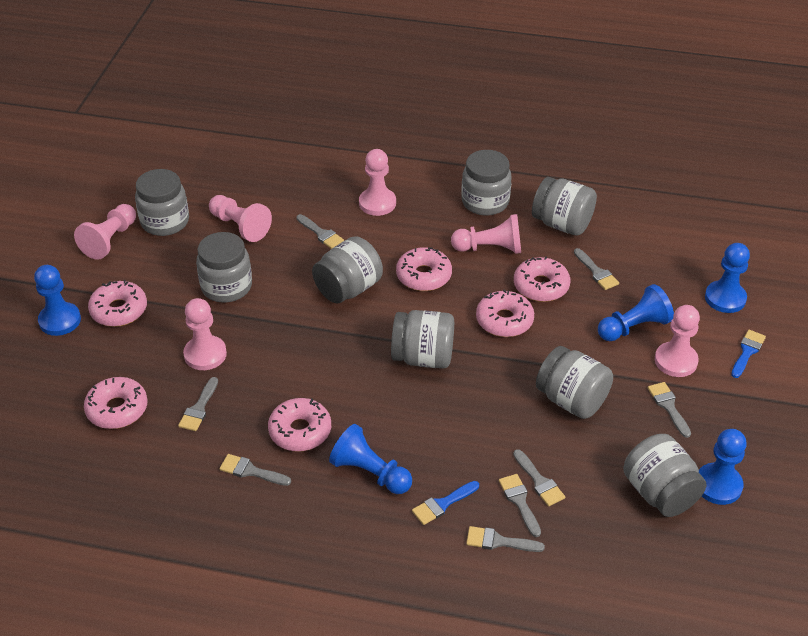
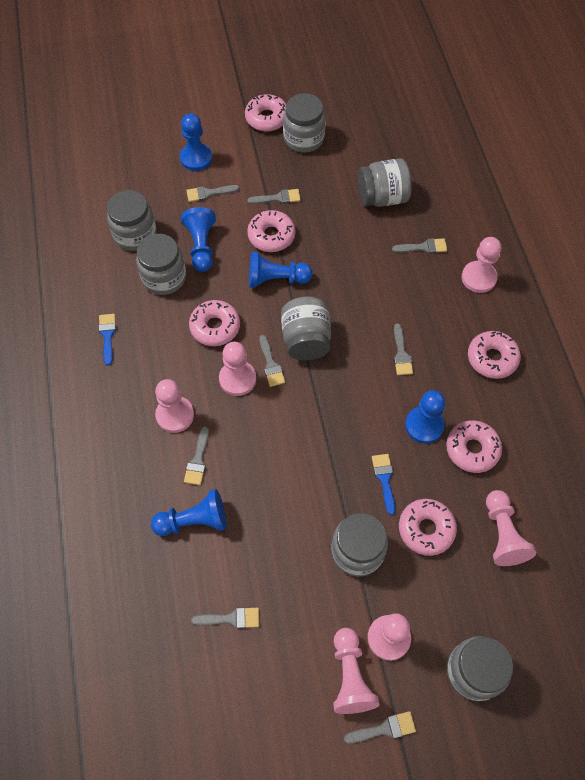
grey jar: 8 -> 7

